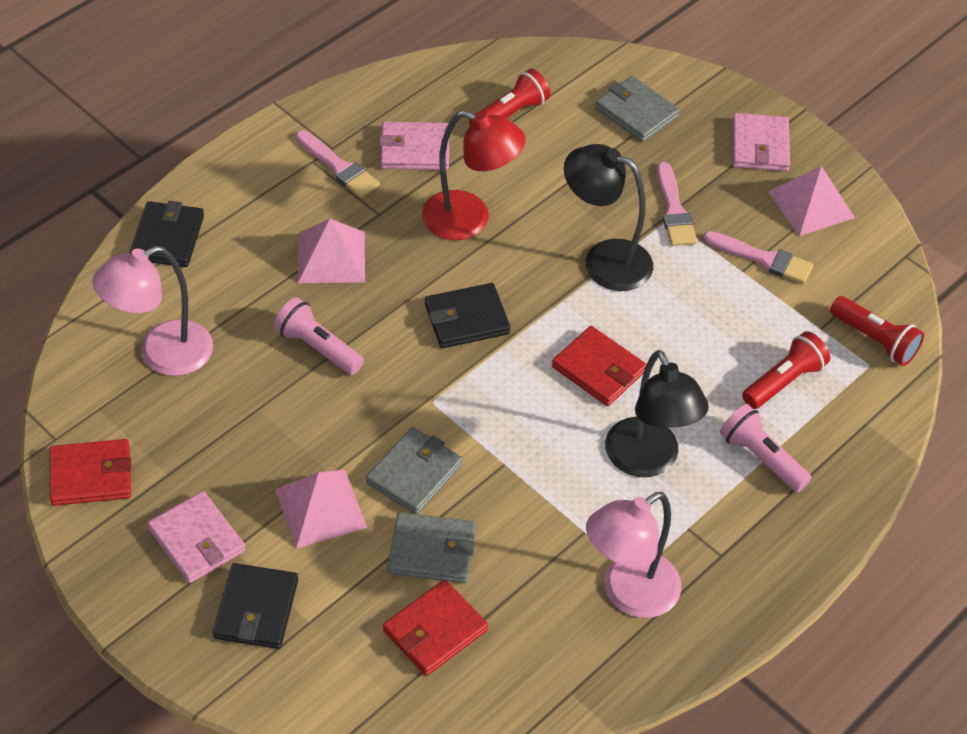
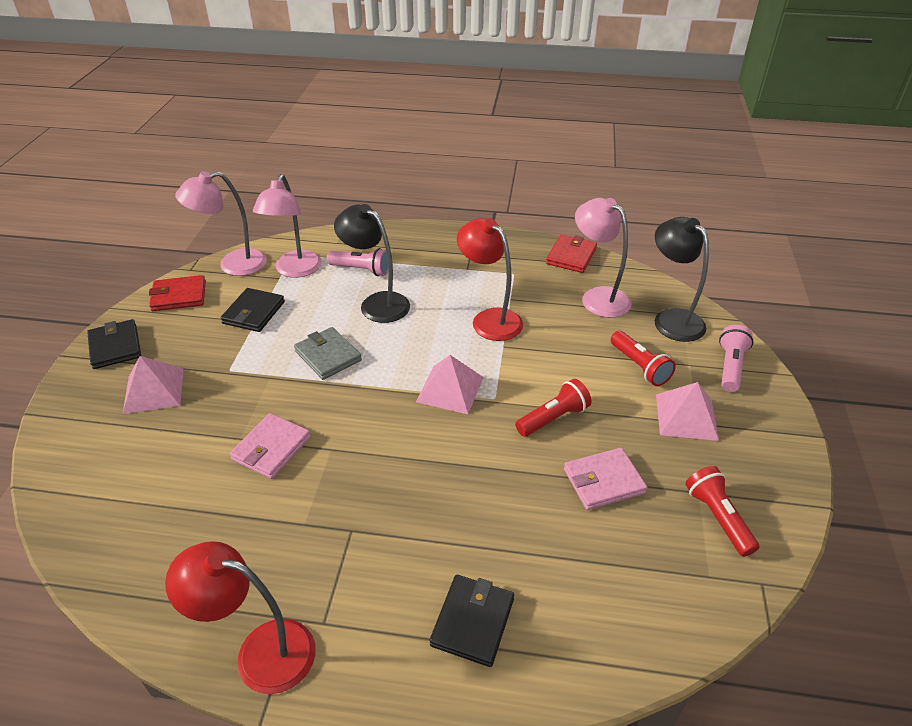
grey wallet: 3 -> 1
pink brush: 3 -> 0
pink lamp: 2 -> 3
pink wallet: 3 -> 2
red lamp: 1 -> 2
red wallet: 3 -> 2

